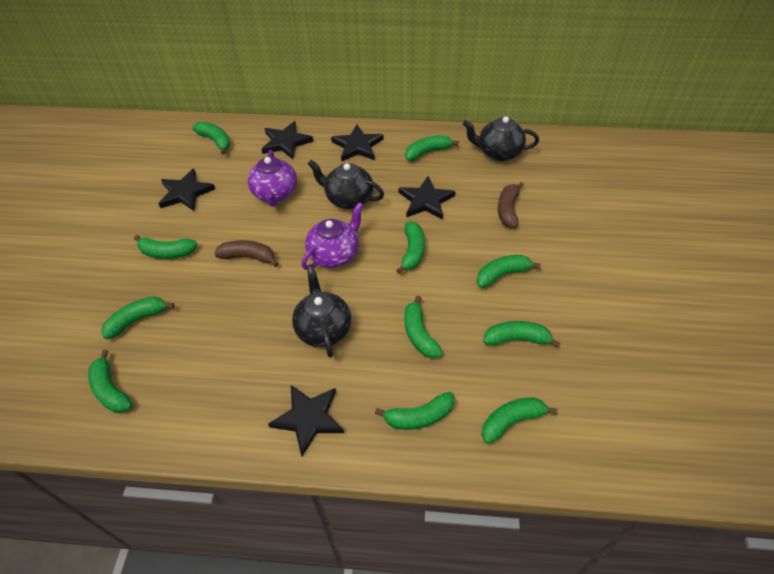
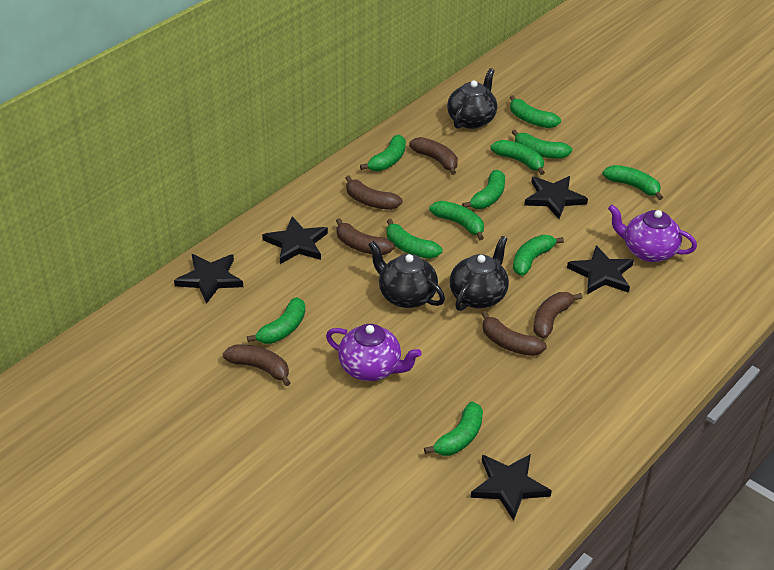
brown banana: 2 -> 6

